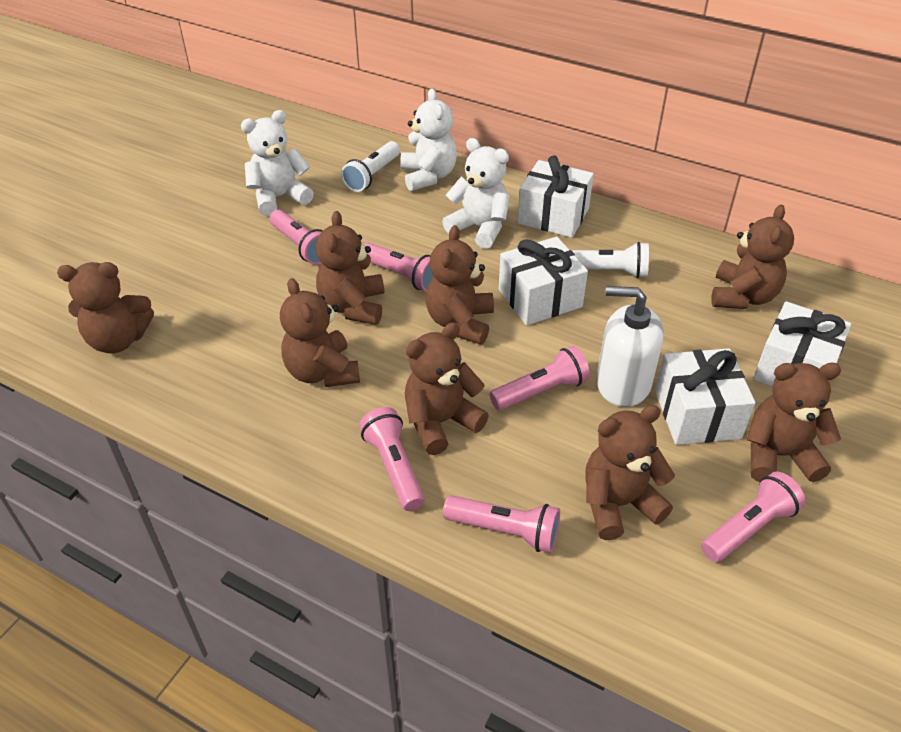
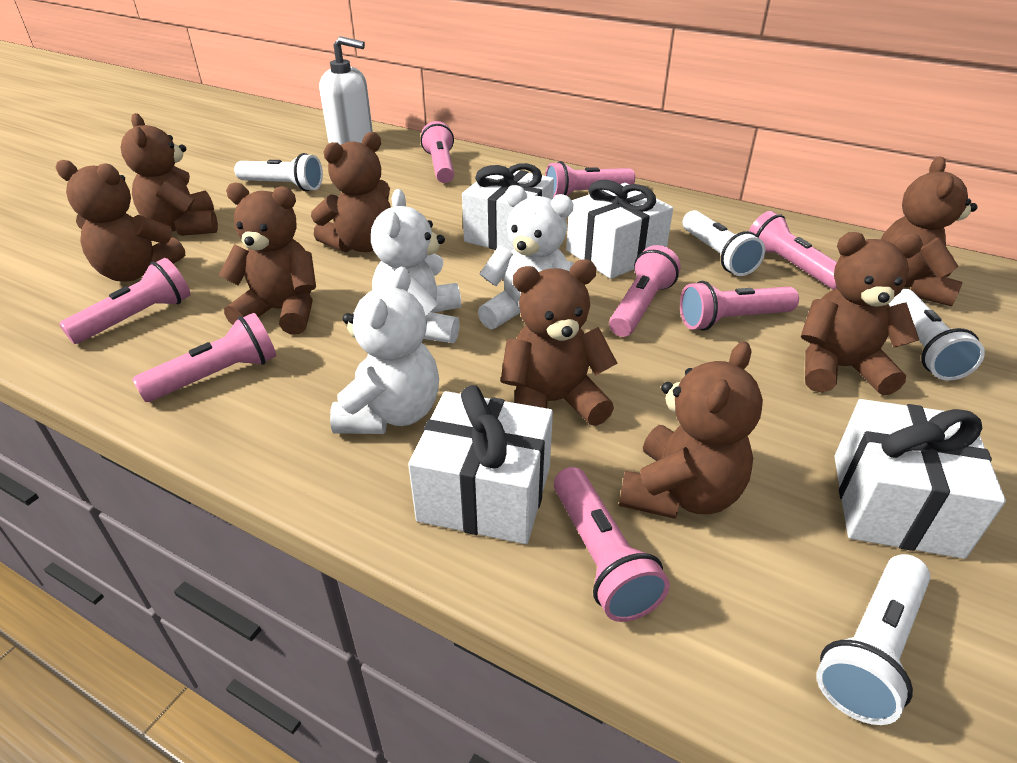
pink flashlight: 6 -> 8
white flashlight: 2 -> 4

